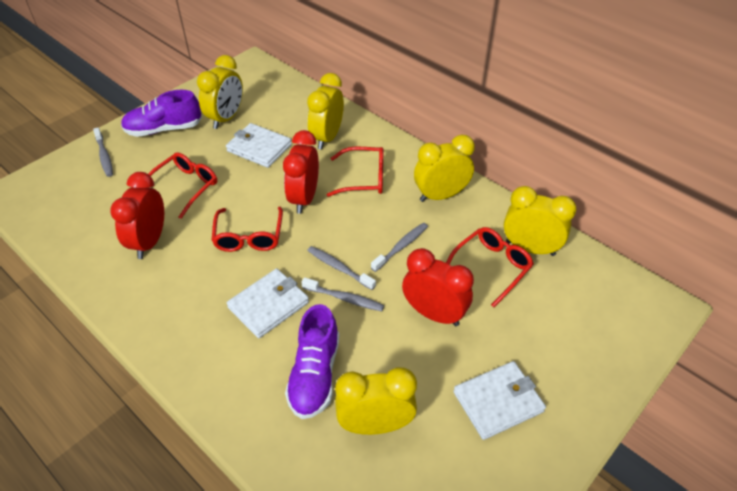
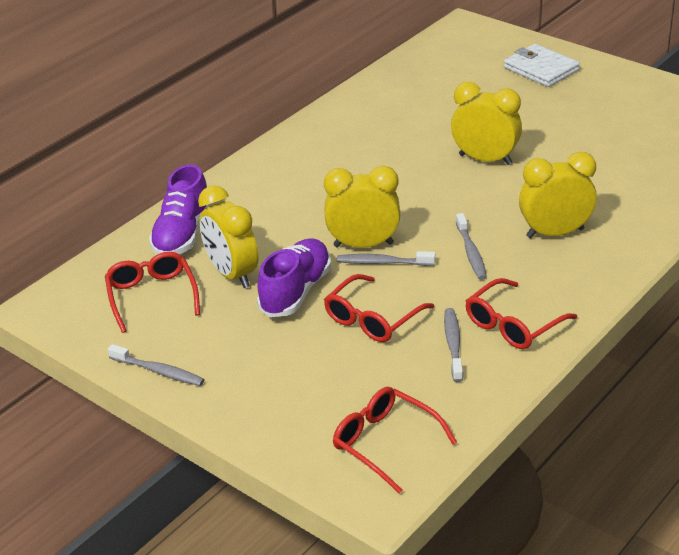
red clock: 3 -> 0
white wallet: 3 -> 1
yellow clock: 5 -> 4

